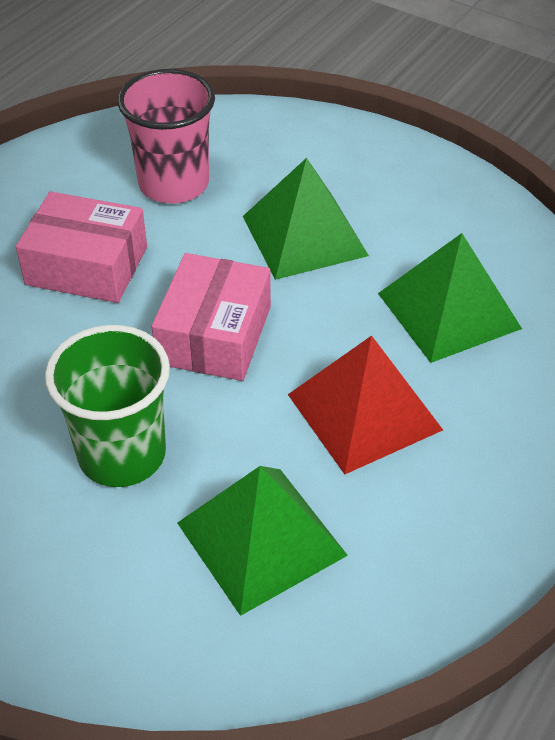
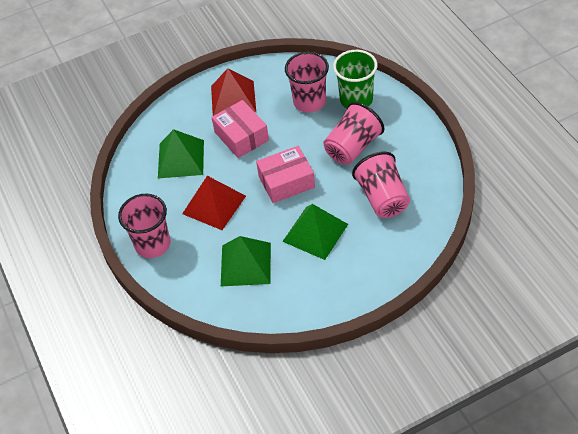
pink cup: 1 -> 4
red pyramid: 1 -> 2

